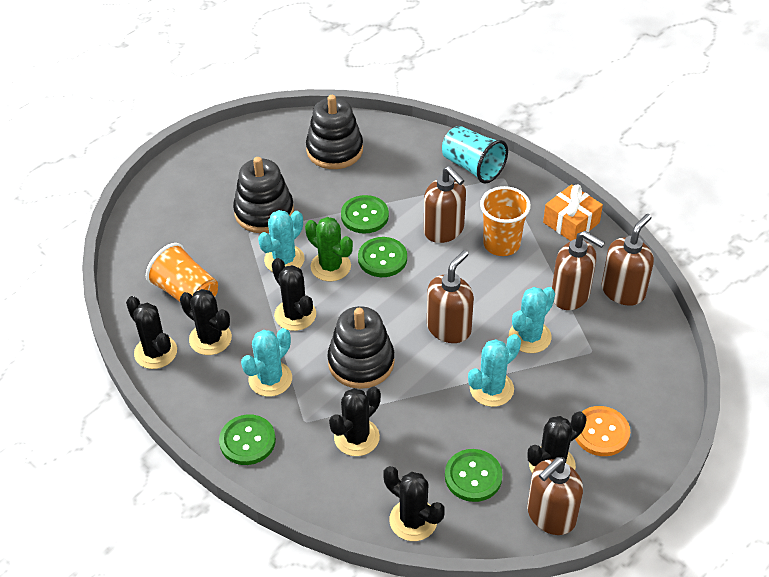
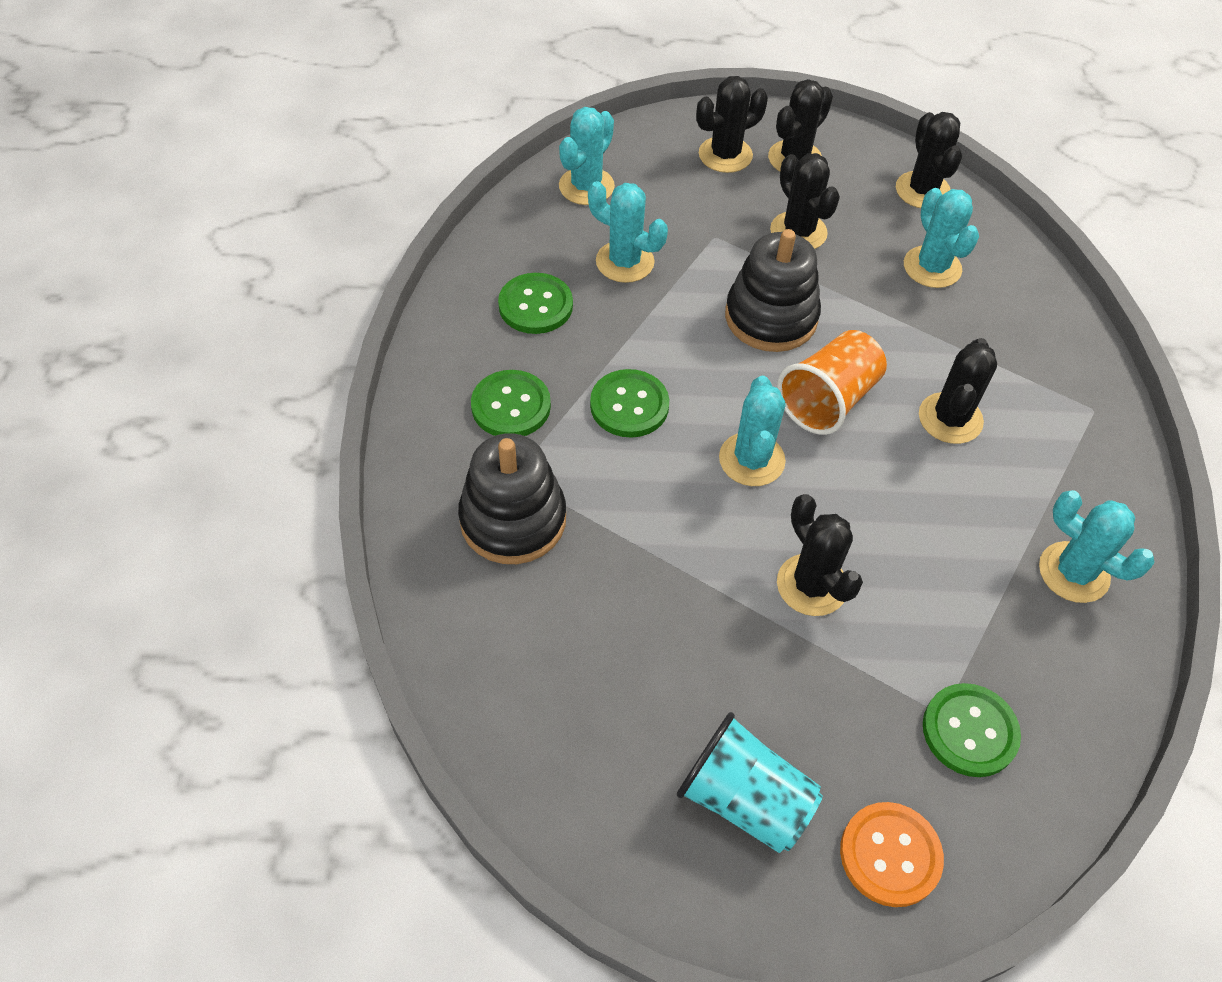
black stacking toy: 3 -> 2
brown soap dispenser: 5 -> 0
green cactus: 1 -> 0
orange cup: 2 -> 1
orange gift: 1 -> 0
turquoise cactus: 4 -> 5

